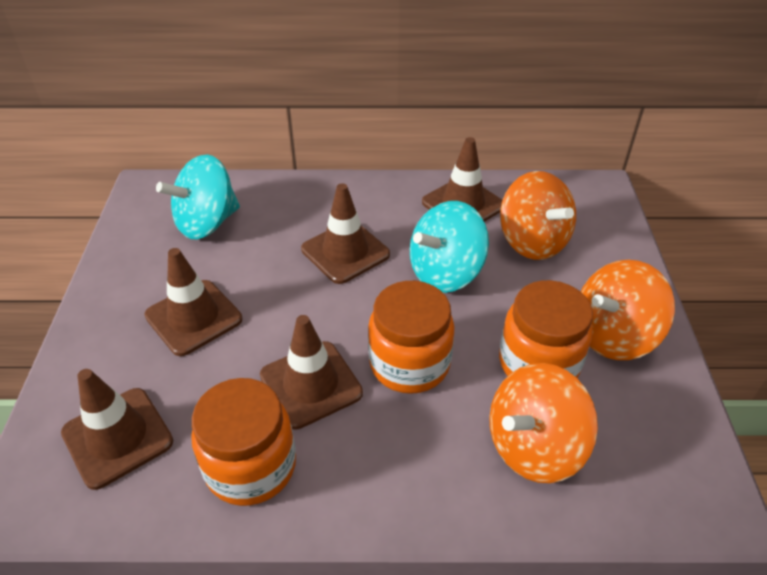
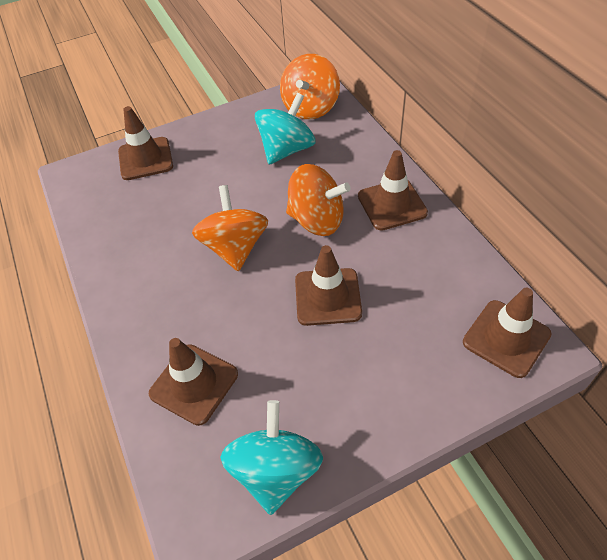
orange jar: 3 -> 0

